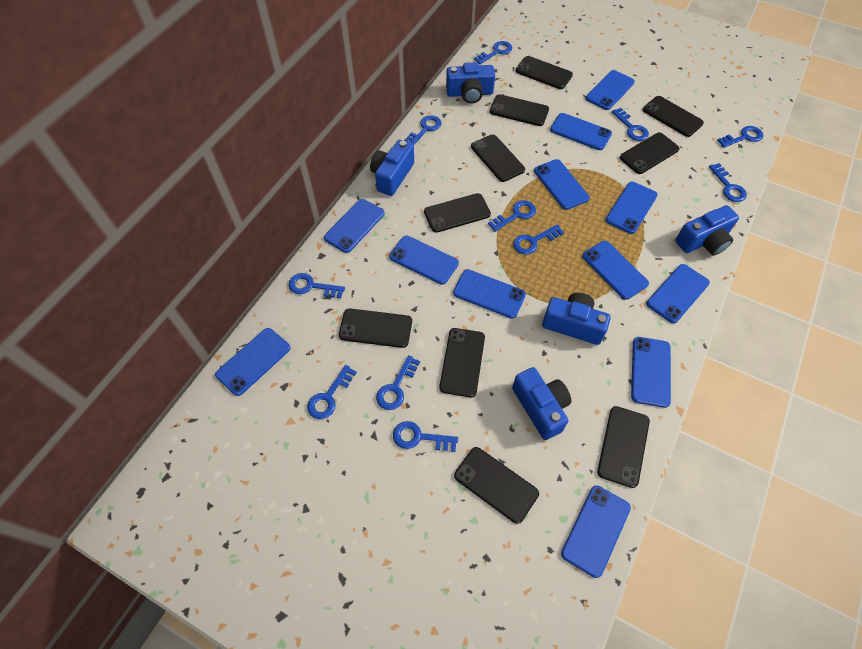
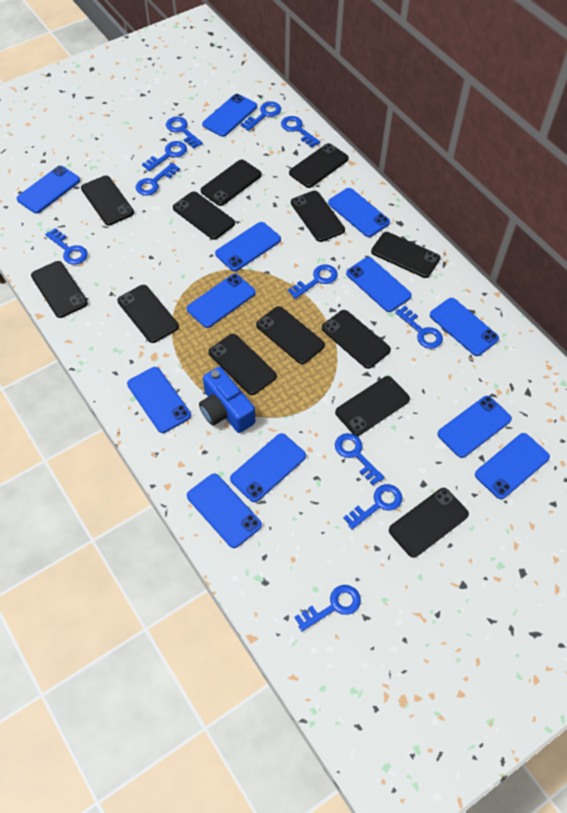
black phone: 10 -> 13
blue camera: 5 -> 1

